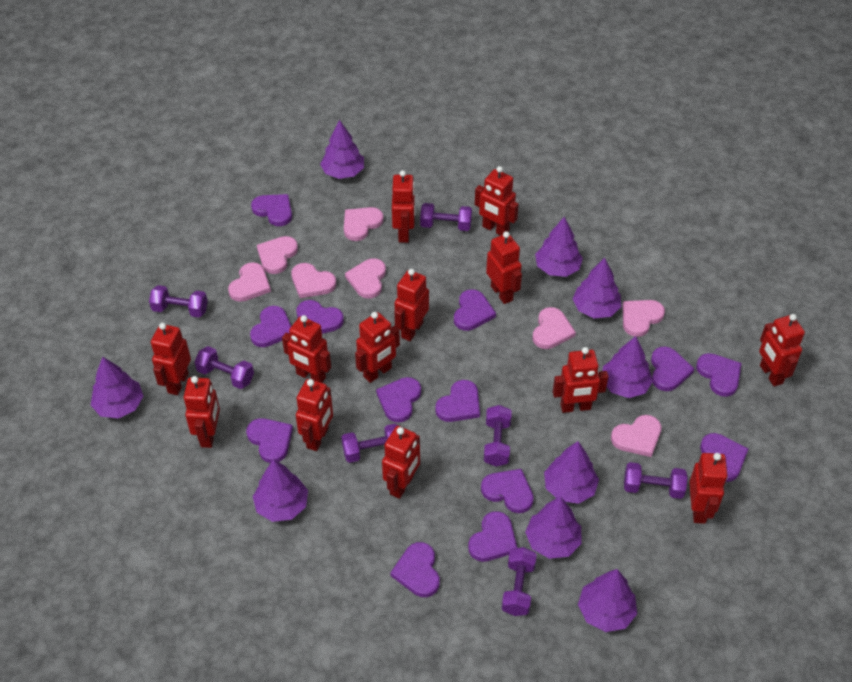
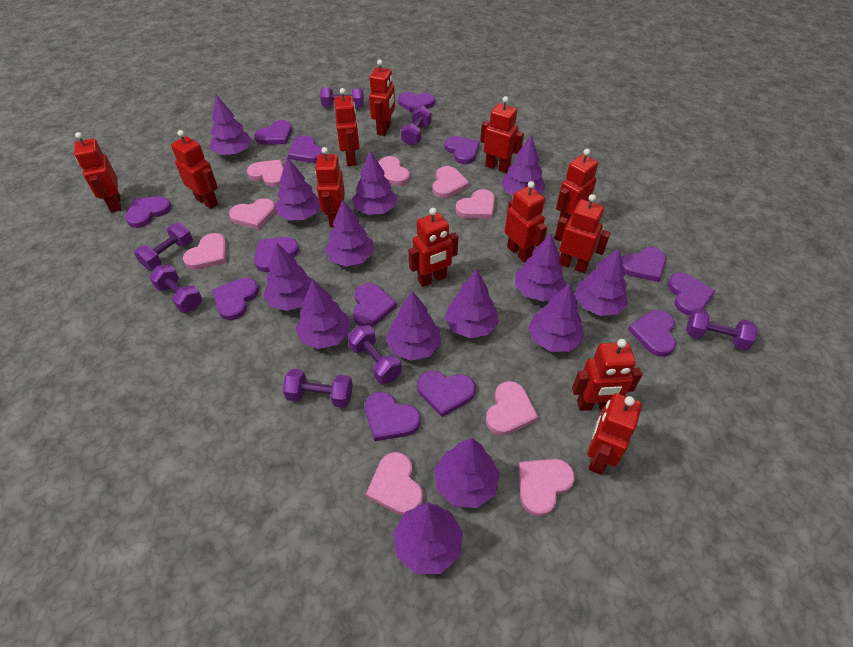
pink heart: 8 -> 9
purple tree: 9 -> 14
red robot: 13 -> 12

